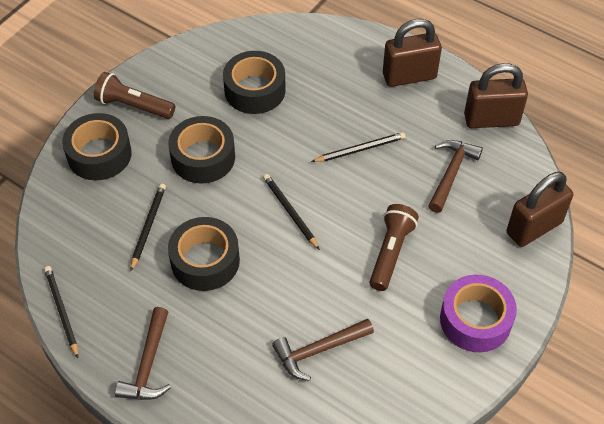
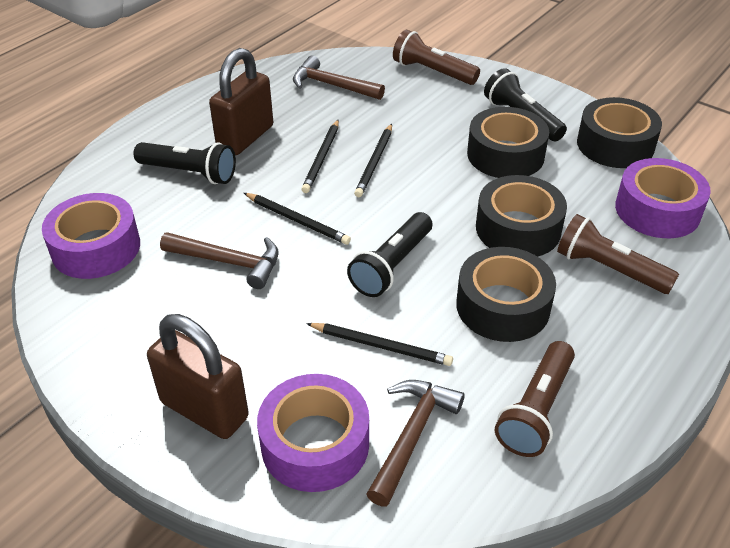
black flashlight: 0 -> 3
brown flashlight: 2 -> 3
brown padlock: 3 -> 2
purple tape: 1 -> 3

